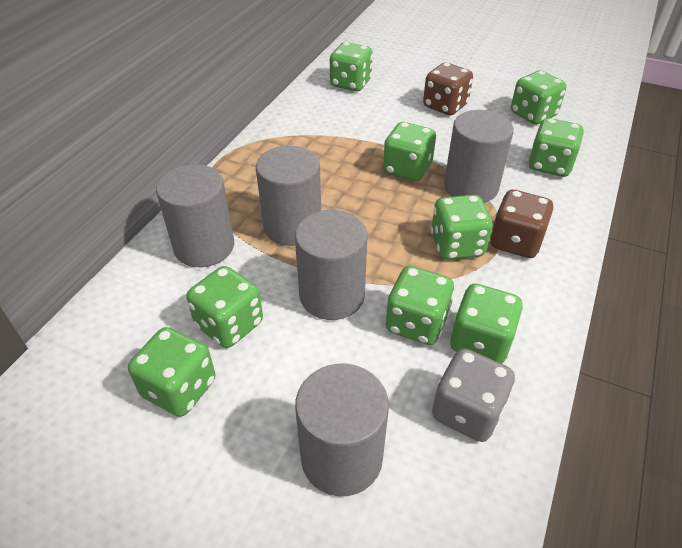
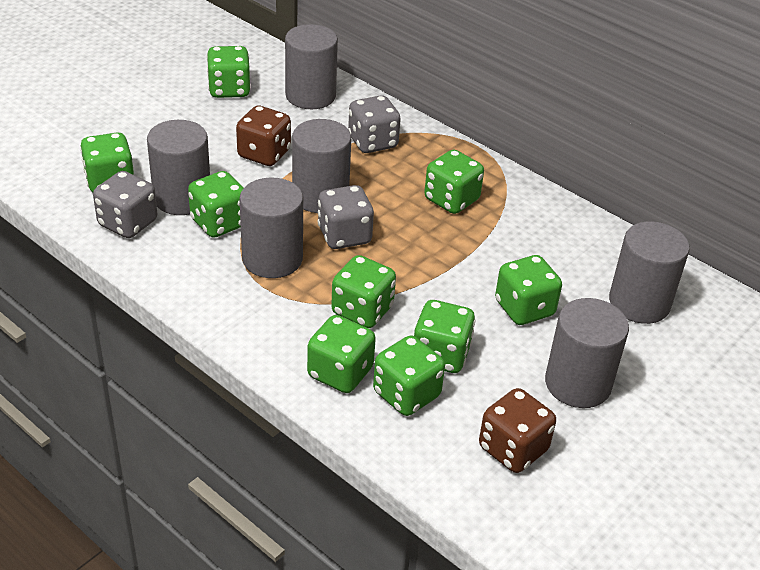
grey cylinder: 5 -> 6
grey dice: 1 -> 3

